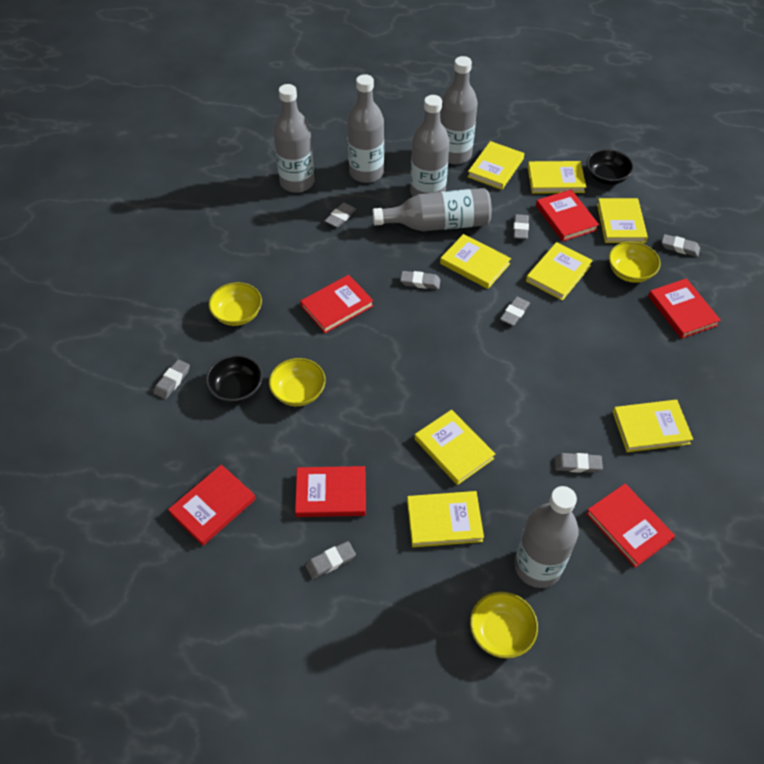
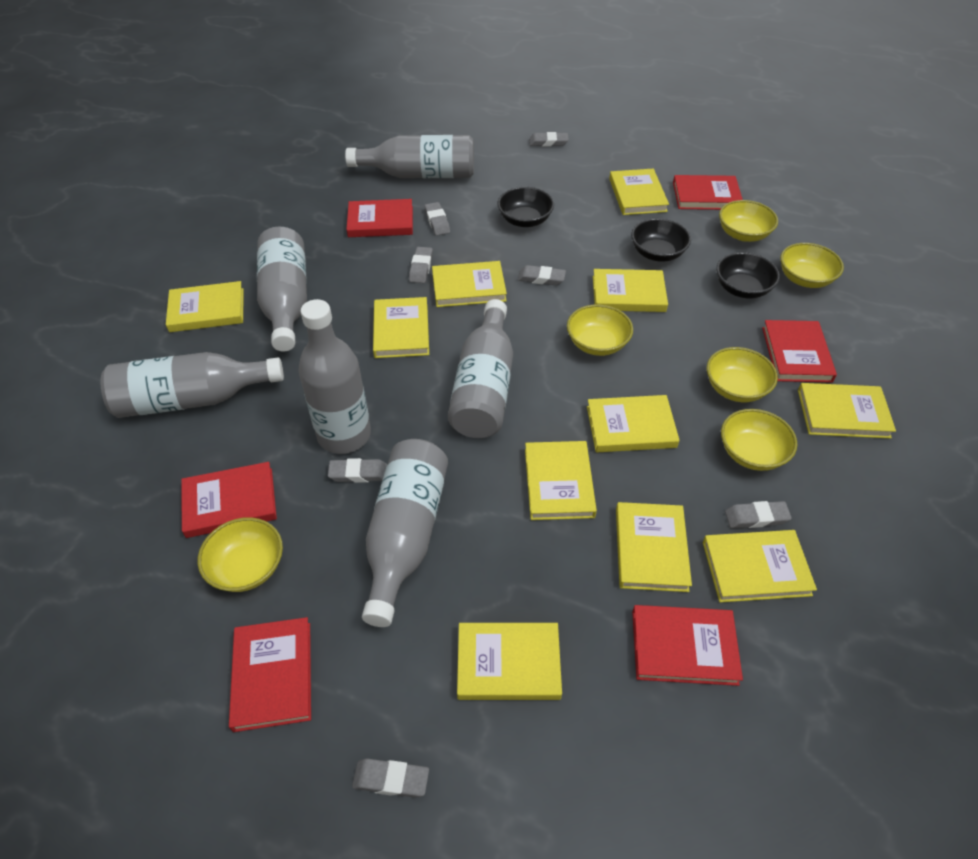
black bowl: 2 -> 3
grey eraser: 8 -> 7
yellow book: 8 -> 11
yellow bowl: 4 -> 6

